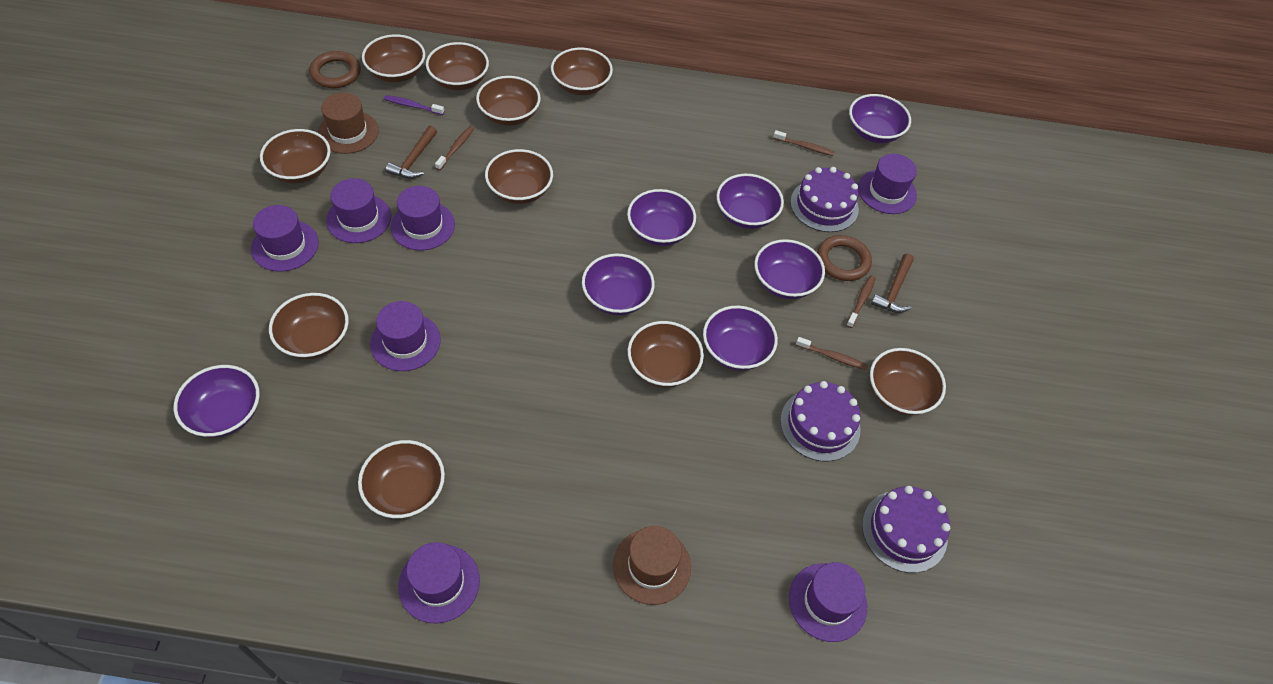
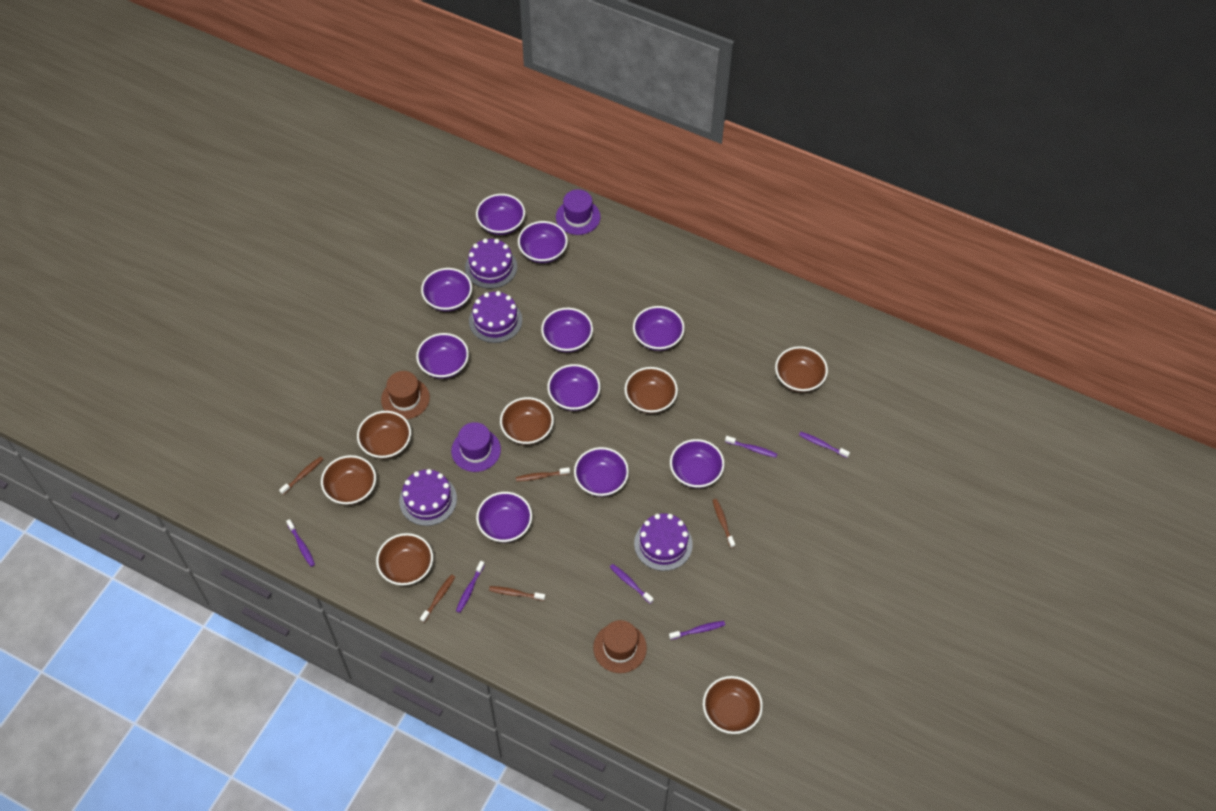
brown bowl: 10 -> 7
brown hammer: 2 -> 0
brown ring: 2 -> 0
brown toothbrush: 4 -> 5
purple bowl: 7 -> 10
purple cake: 3 -> 4
purple hat: 7 -> 2
purple toothbrush: 1 -> 6

